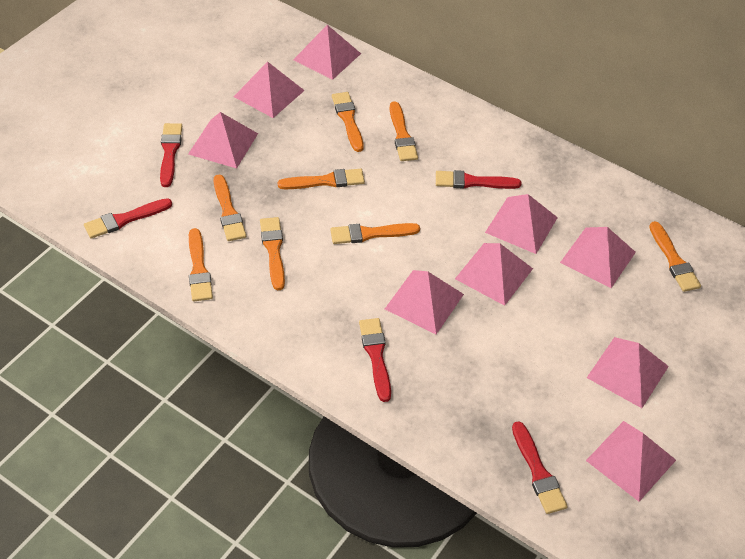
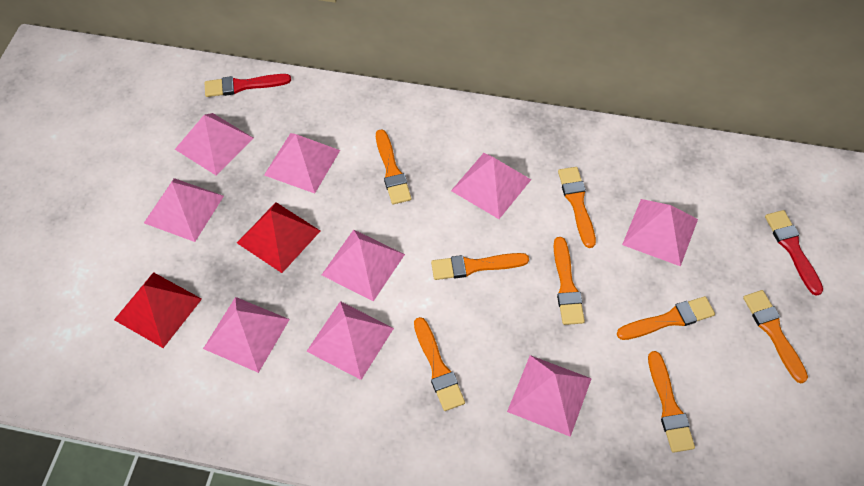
red brush: 5 -> 2
red pyramid: 0 -> 2

